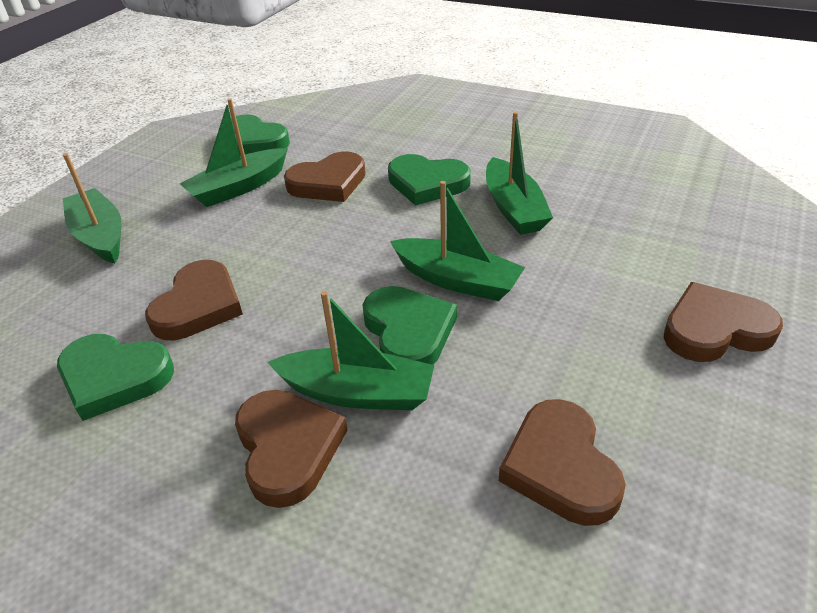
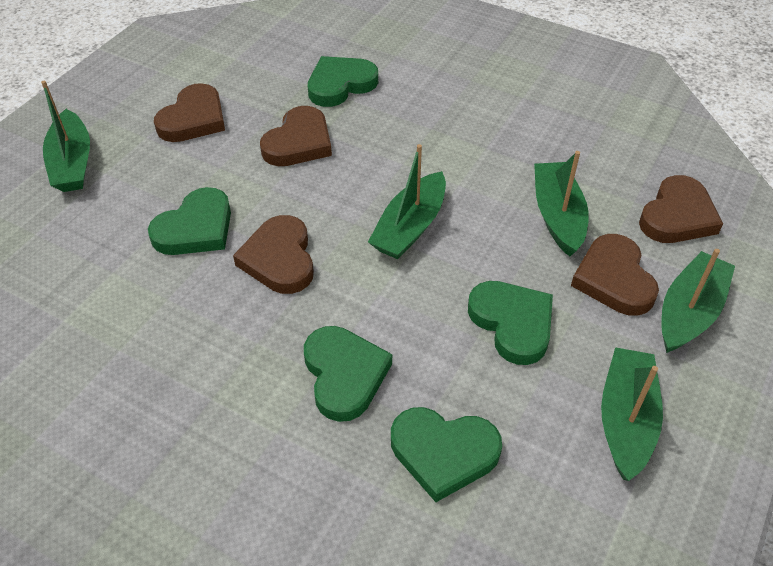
green heart: 4 -> 5

